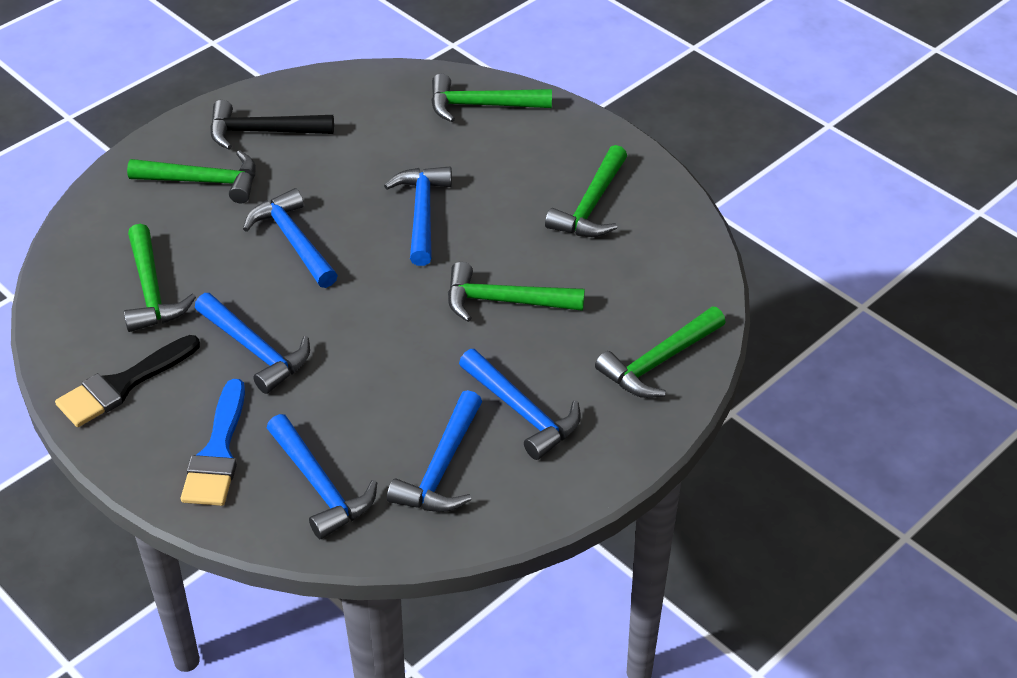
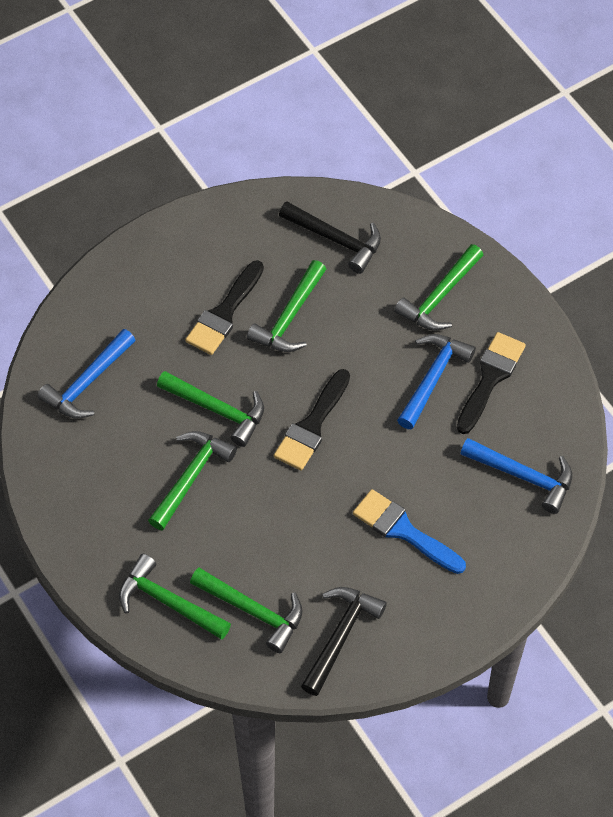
black brush: 1 -> 3
black hammer: 1 -> 2
blue hammer: 6 -> 3

